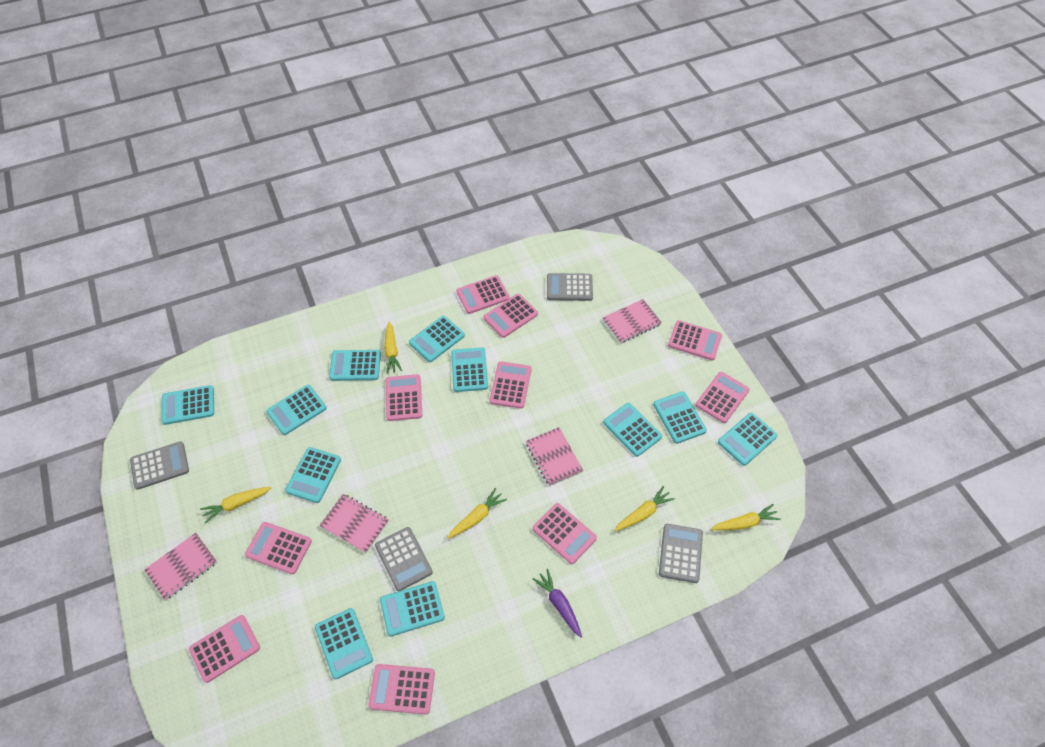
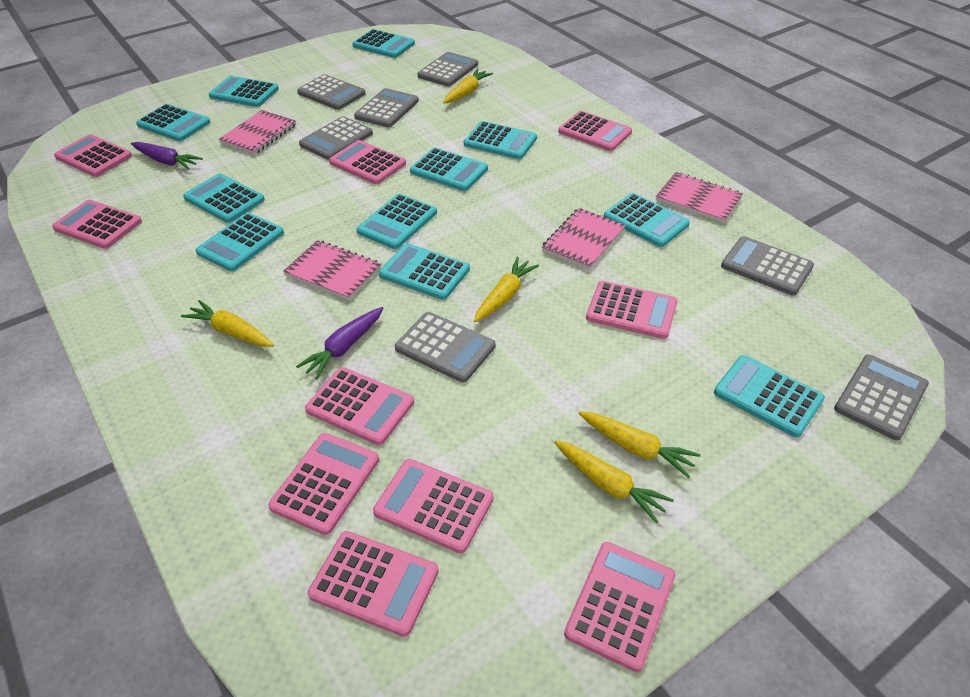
grey calculator: 4 -> 7
purple carrot: 1 -> 2

